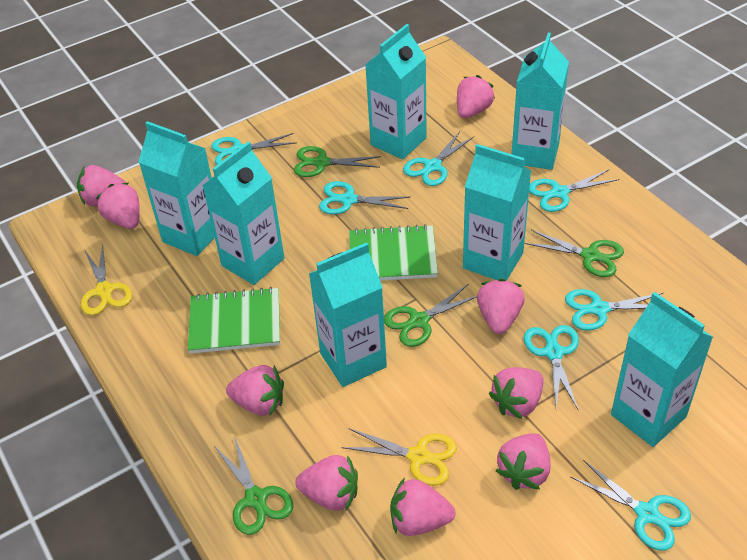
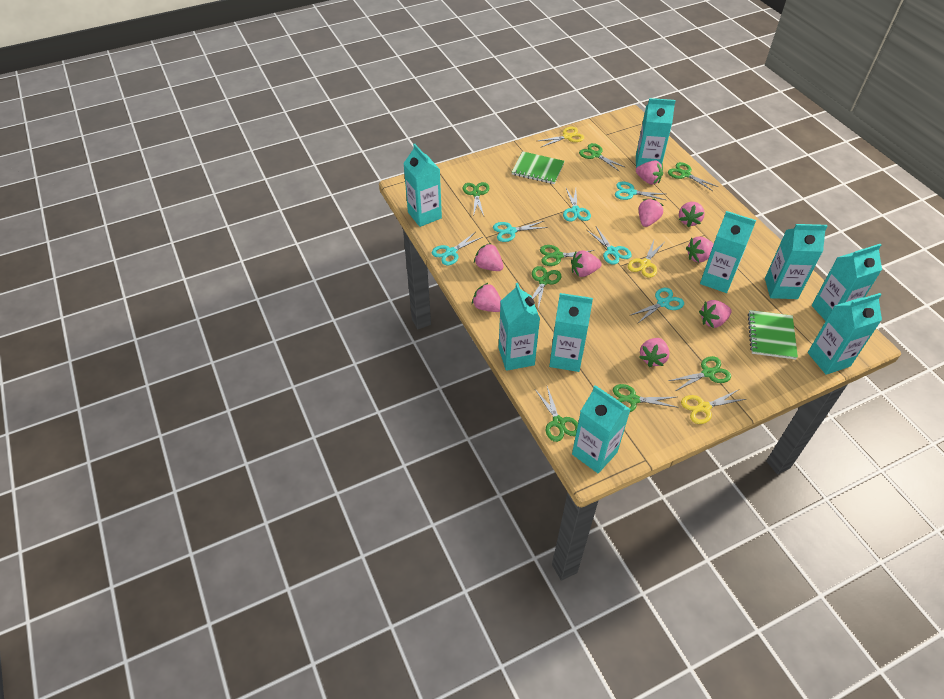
green scissors: 4 -> 8
turquoise carton: 7 -> 9
turquoise scissors: 7 -> 6
yellow scissors: 2 -> 3

